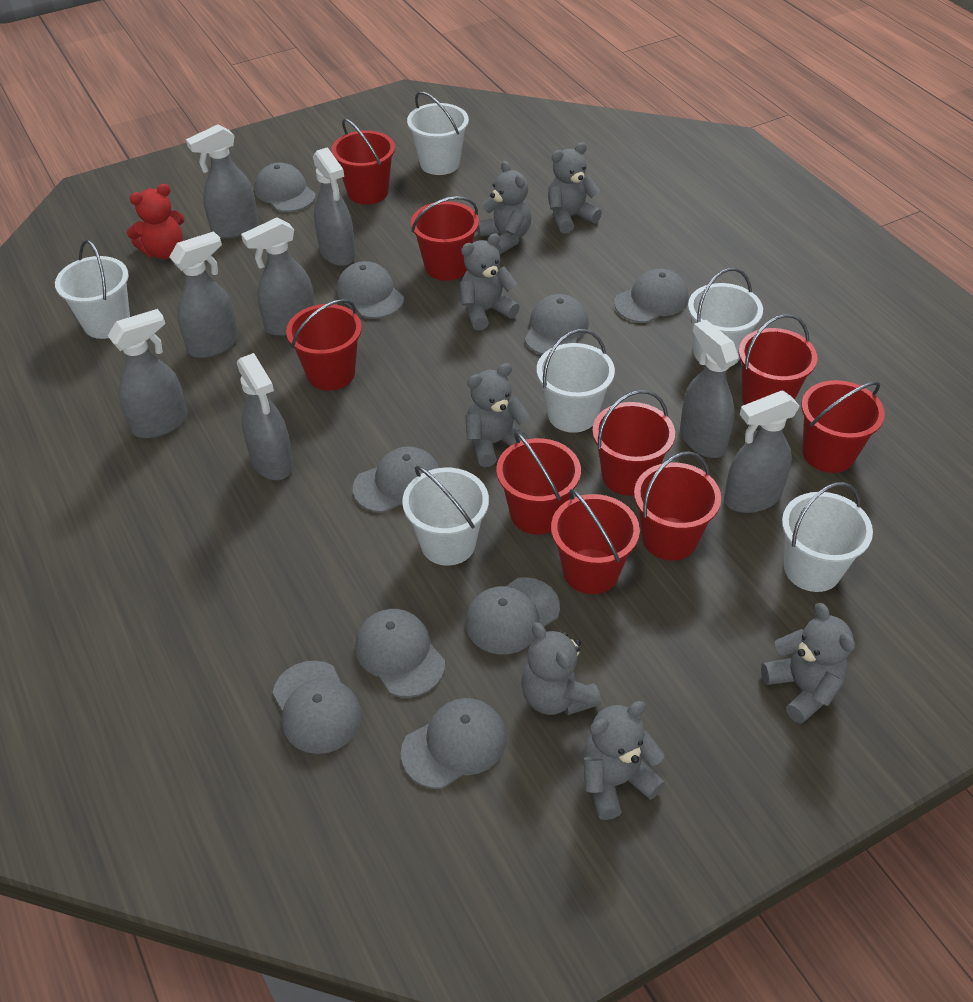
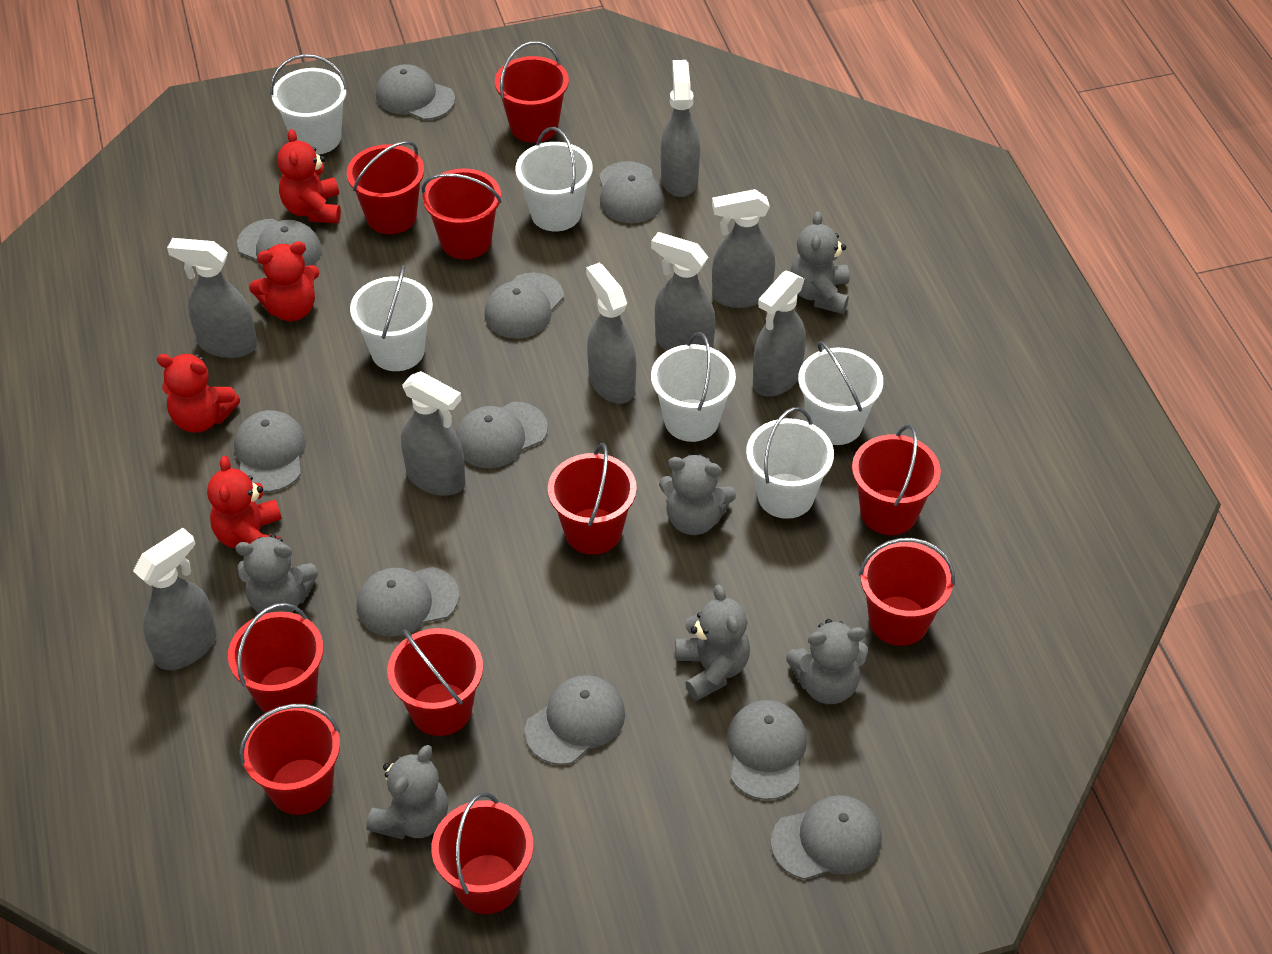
grey cap: 9 -> 10
grey teddy bear: 7 -> 6
red bucket: 9 -> 10
red teddy bear: 1 -> 4

